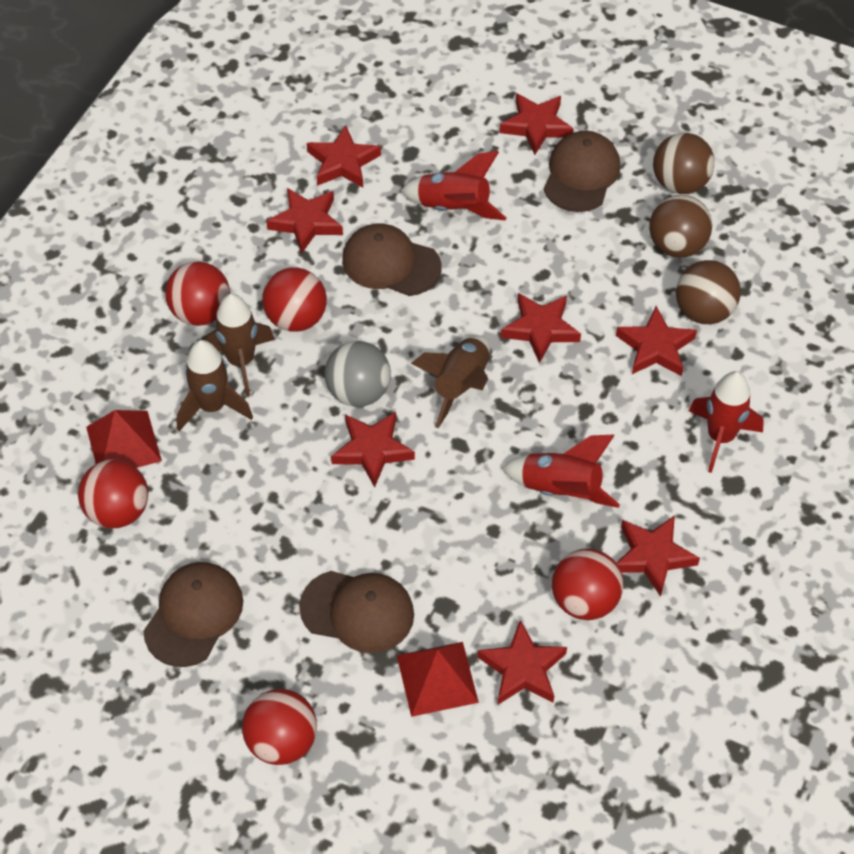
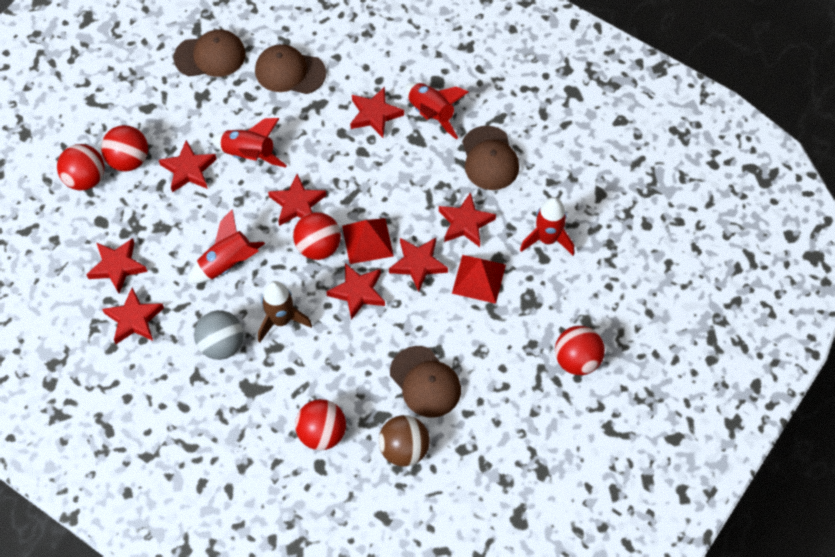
brown ball: 3 -> 1
brown rocket: 3 -> 1
red rocket: 3 -> 4

